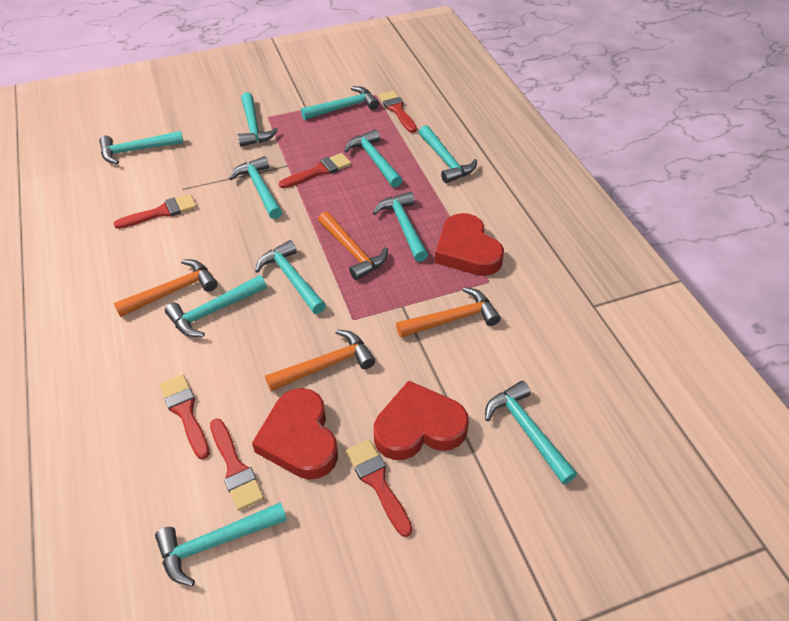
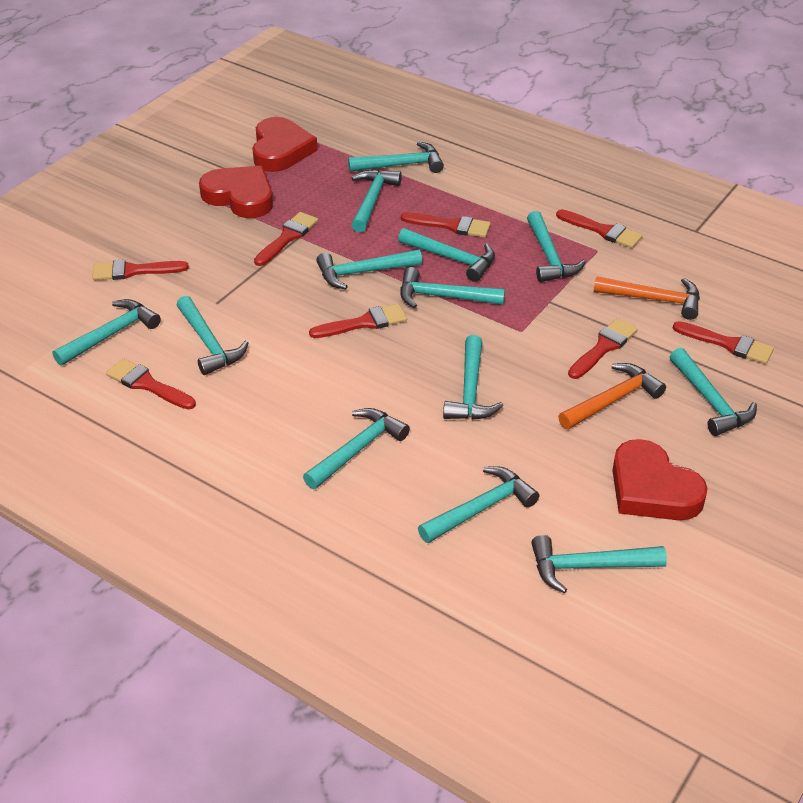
orange hammer: 4 -> 2
red brush: 6 -> 8
turquoise hammer: 11 -> 13

